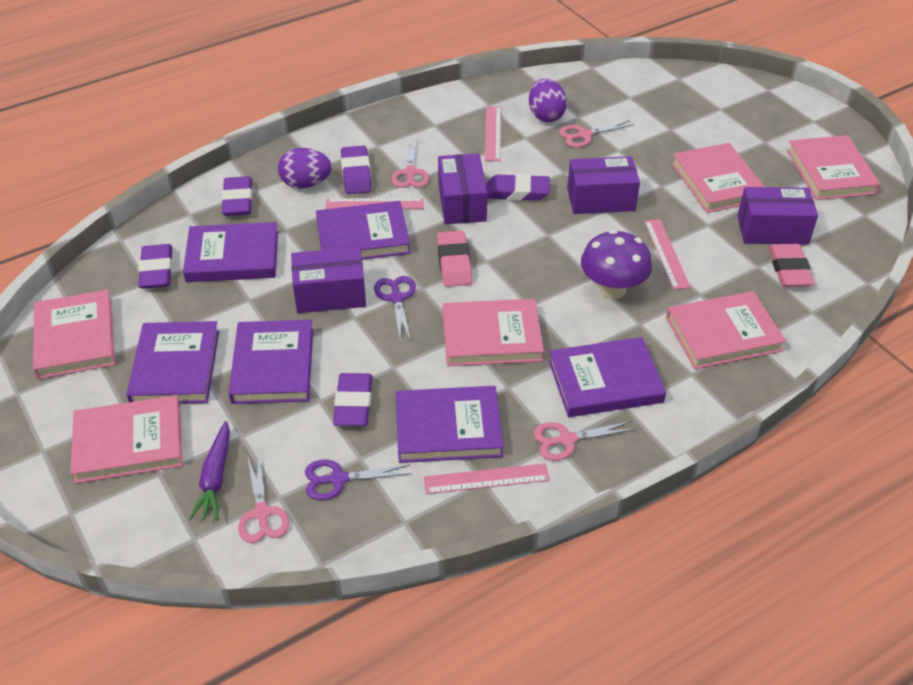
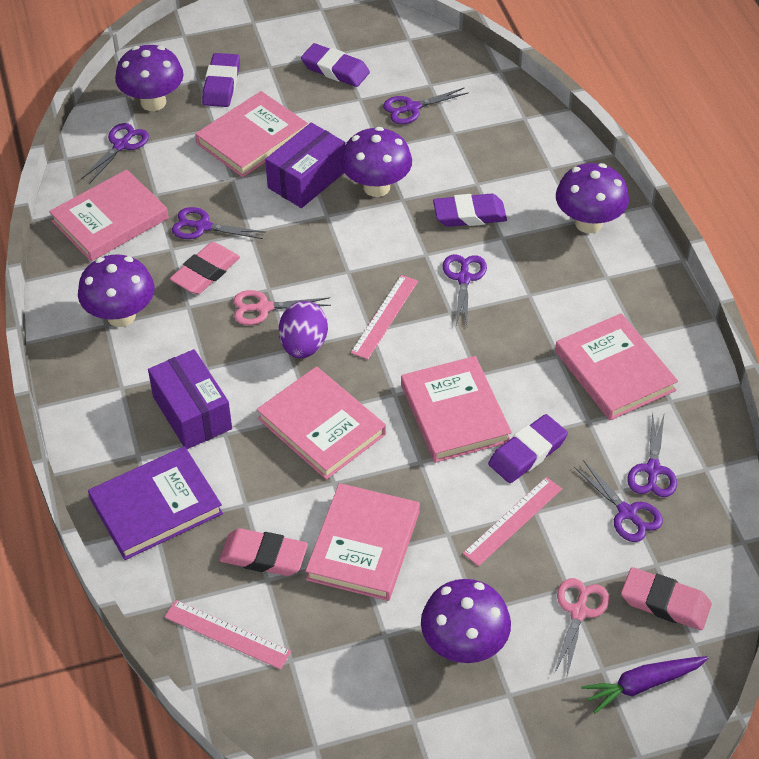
pink eraser: 2 -> 3
pink ruler: 4 -> 3
pink scissors: 4 -> 2
purple book: 6 -> 1
purple box: 4 -> 2
purple egg: 2 -> 1
purple eraser: 5 -> 4
purple mushroom: 1 -> 5
purple scissors: 2 -> 6

